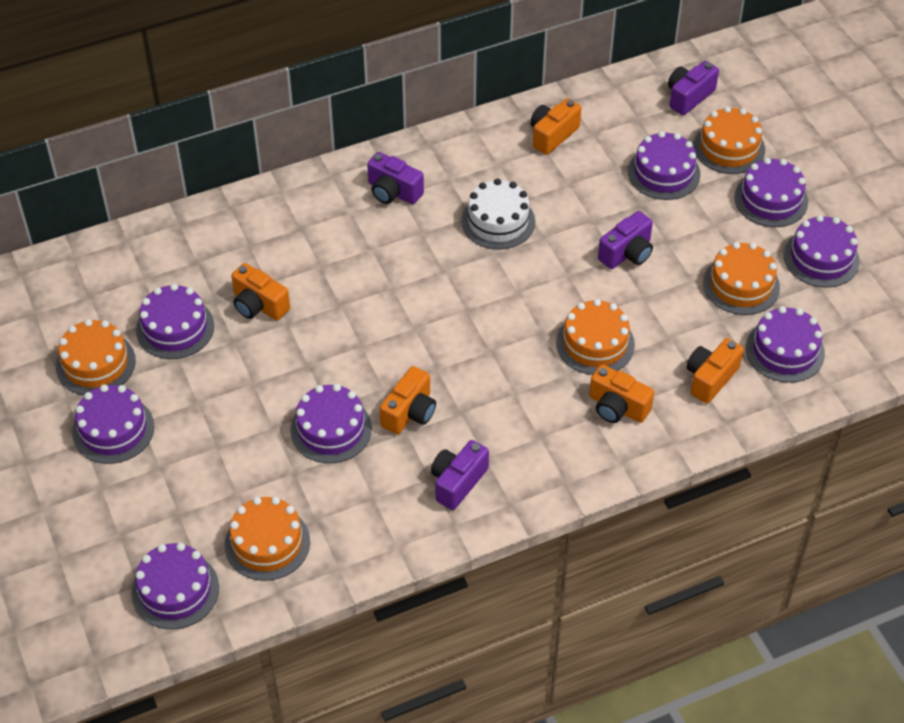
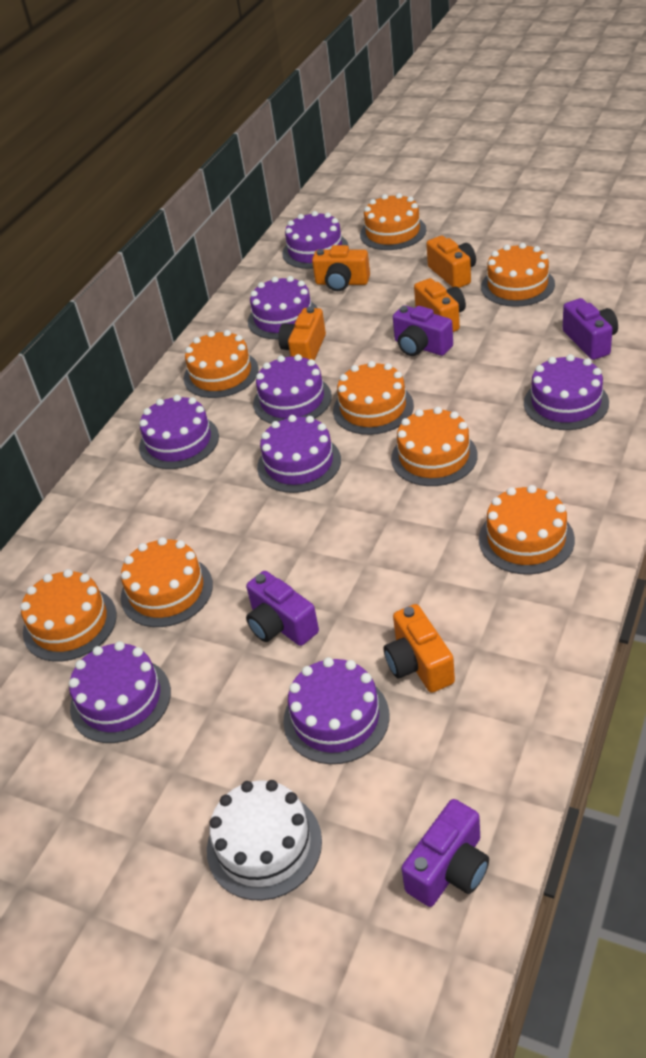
orange cake: 5 -> 8

